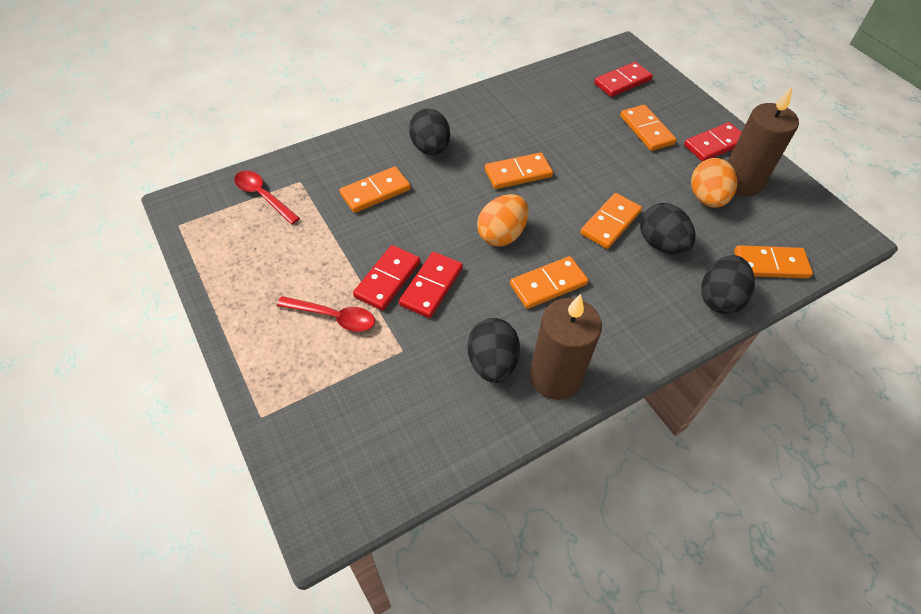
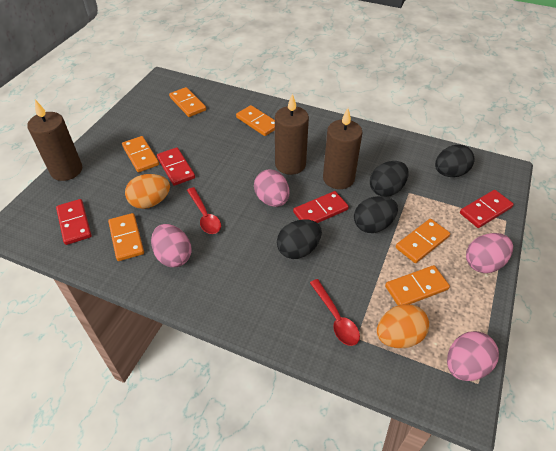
brown candle: 2 -> 3
pink egg: 0 -> 4

